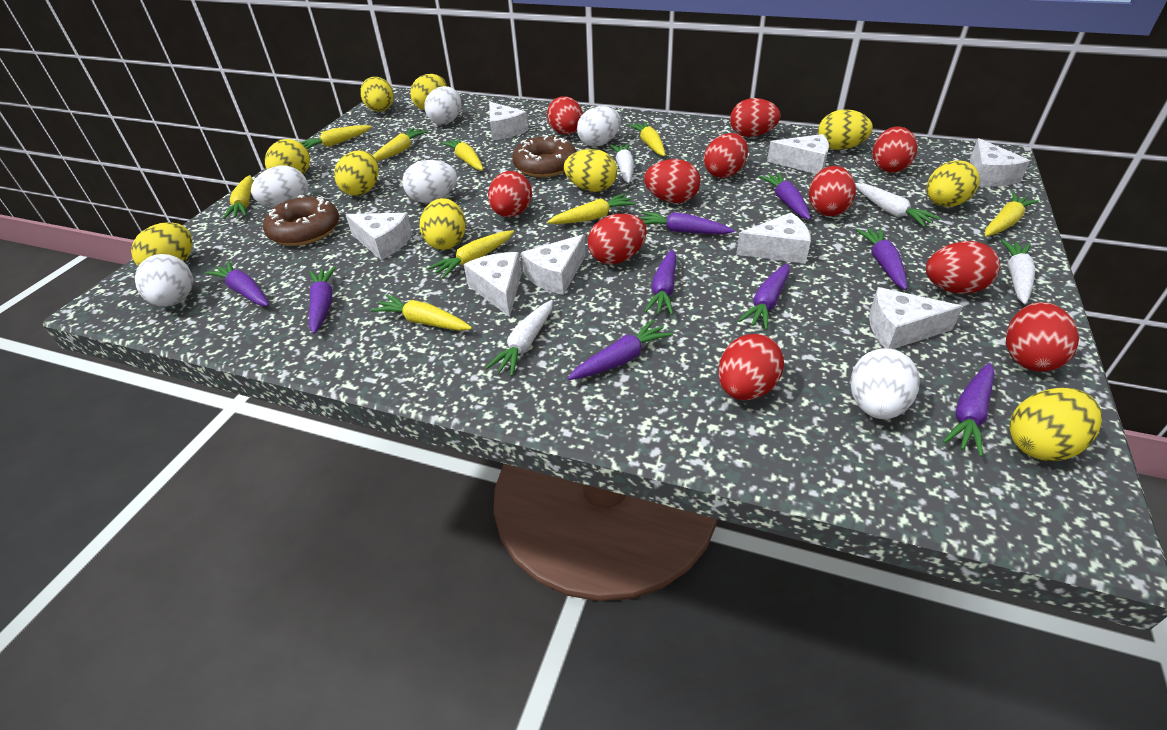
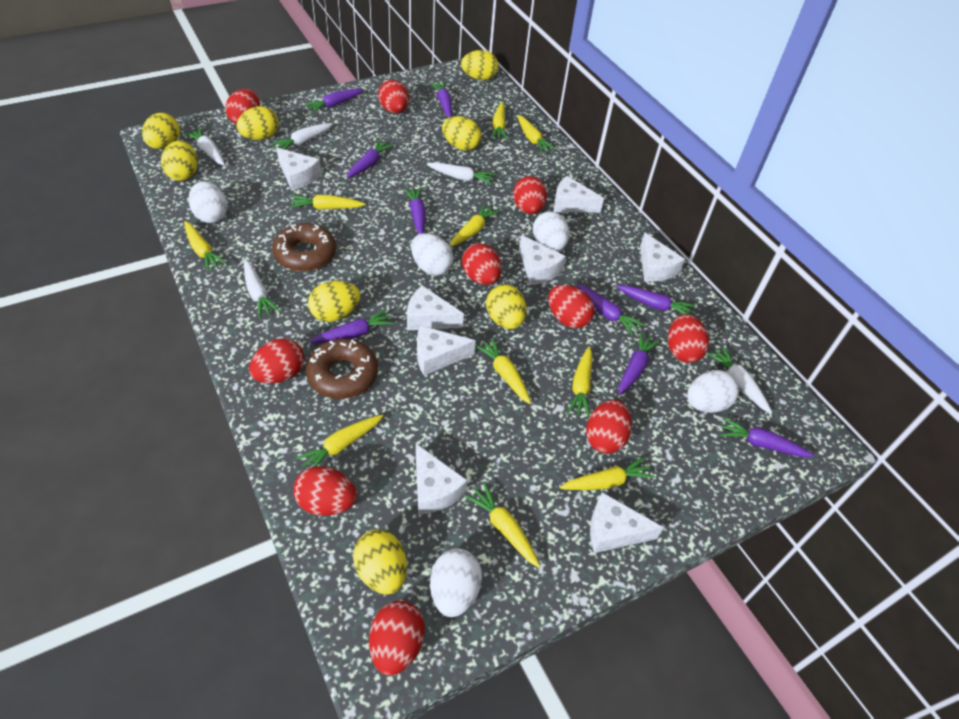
red egg: 11 -> 10
white carrot: 4 -> 5
white egg: 6 -> 5
yellow carrot: 9 -> 10
yellow egg: 10 -> 8

